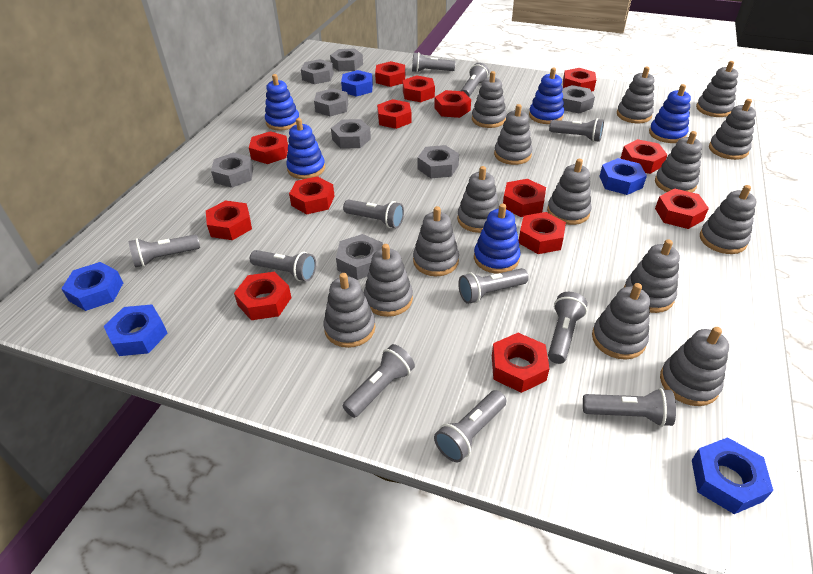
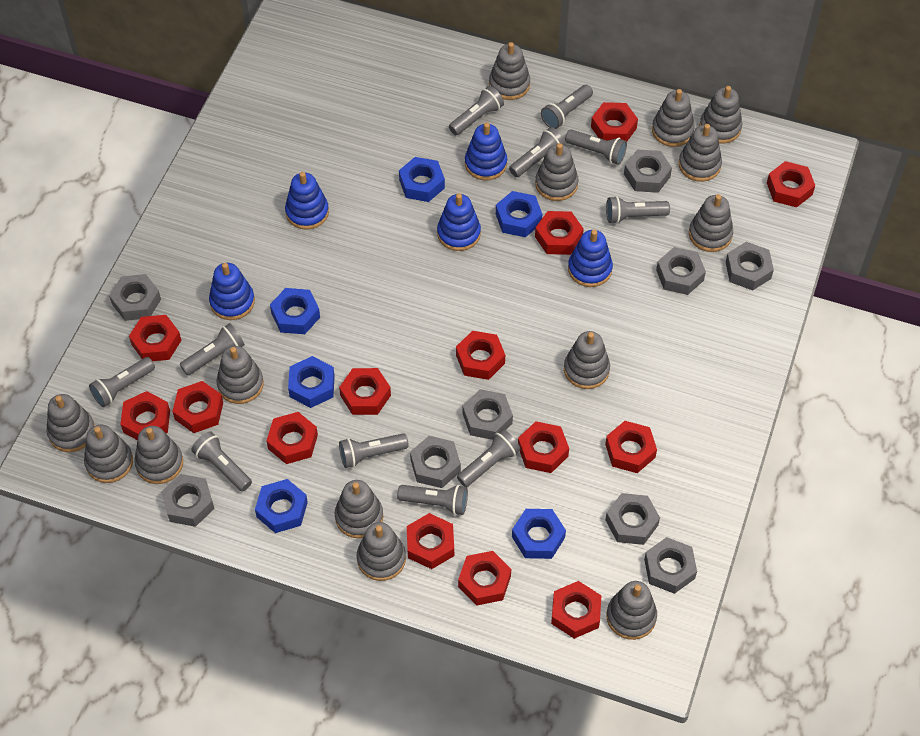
blue nut: 5 -> 6
grey nut: 8 -> 9
grey stacking toy: 15 -> 14

